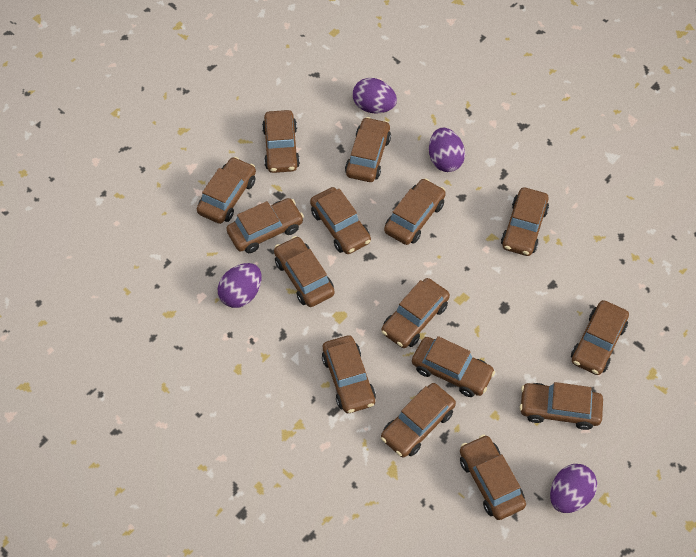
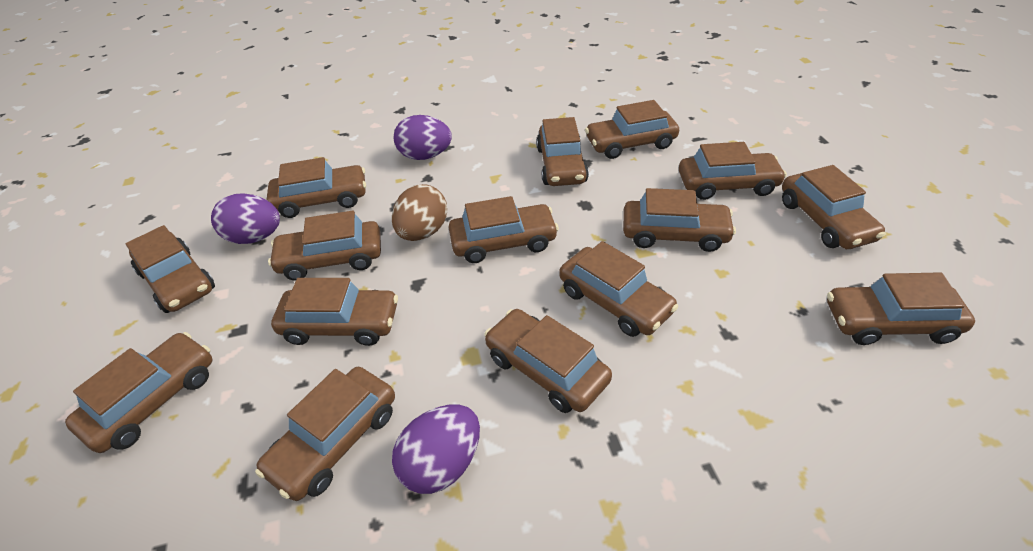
brown egg: 0 -> 1
purple egg: 4 -> 3

